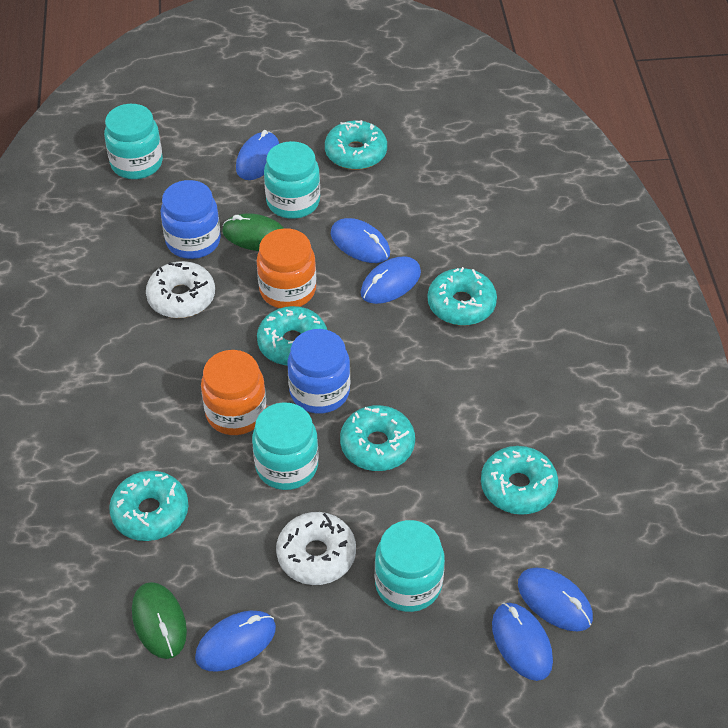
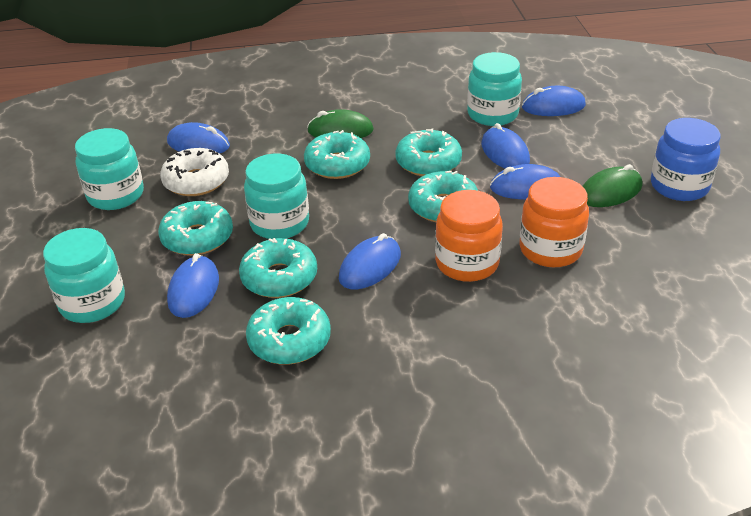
blue jar: 2 -> 1
white donut: 2 -> 1

